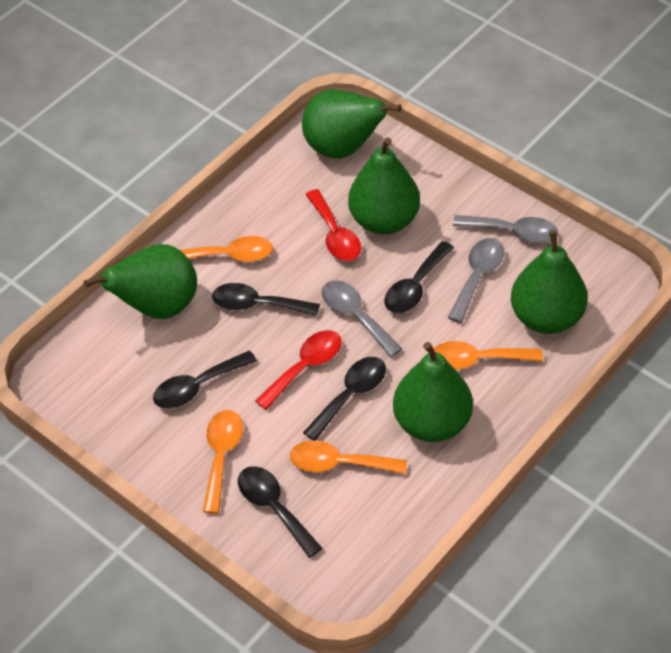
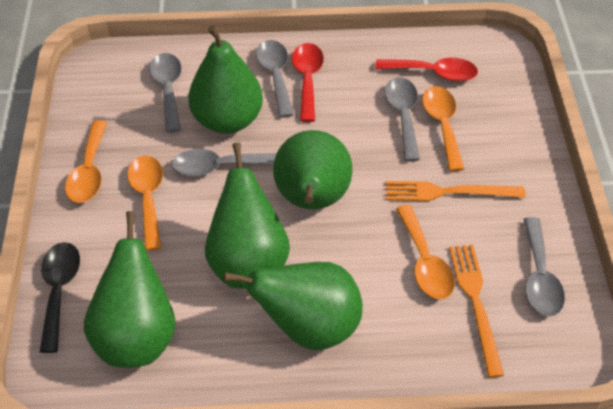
black spoon: 5 -> 1
grey spoon: 3 -> 5
orange fork: 0 -> 2

